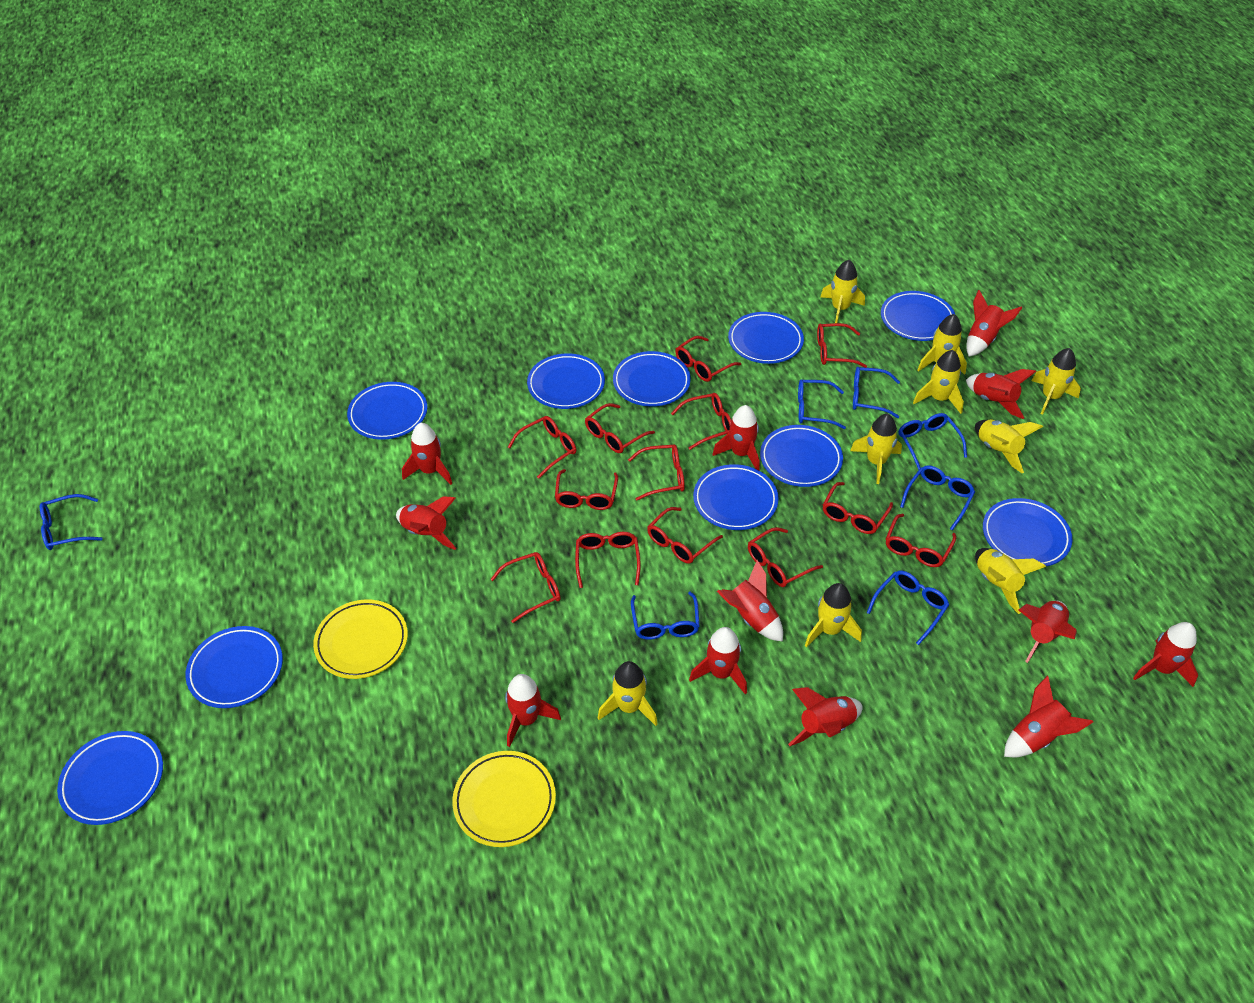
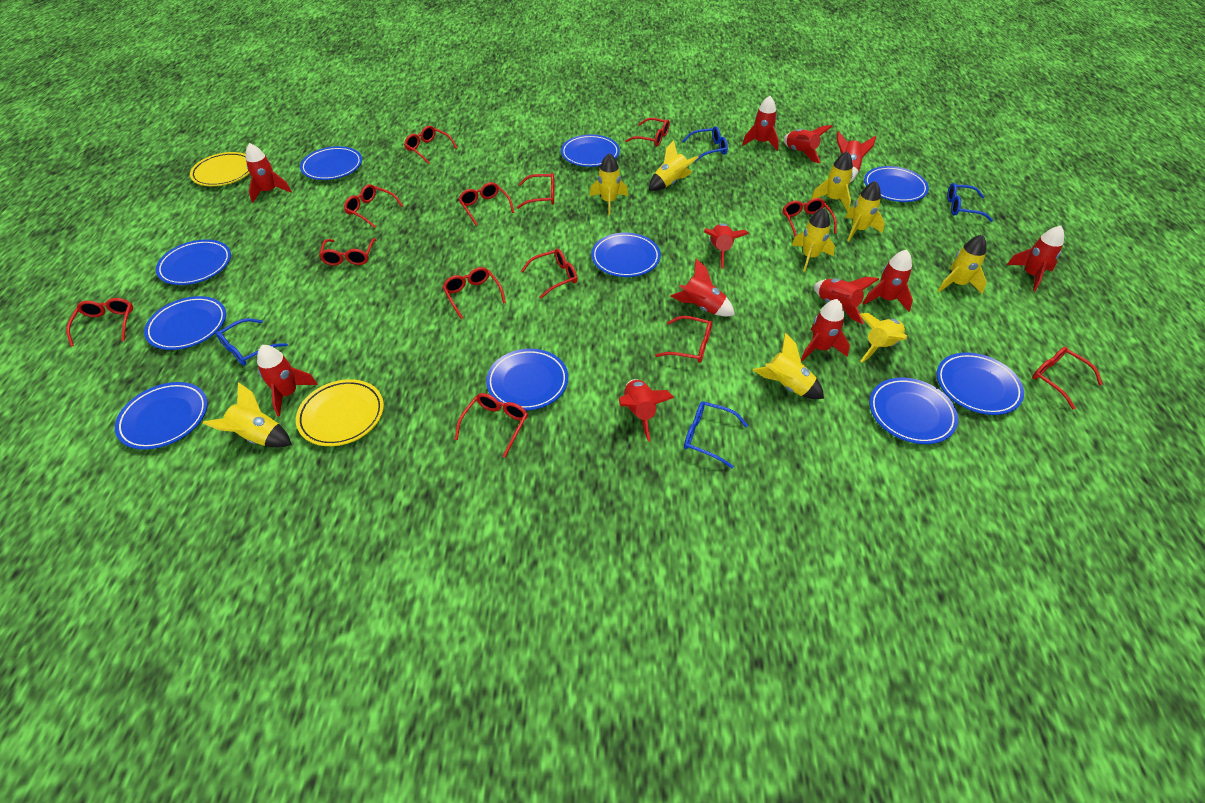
blue glasses: 7 -> 4

